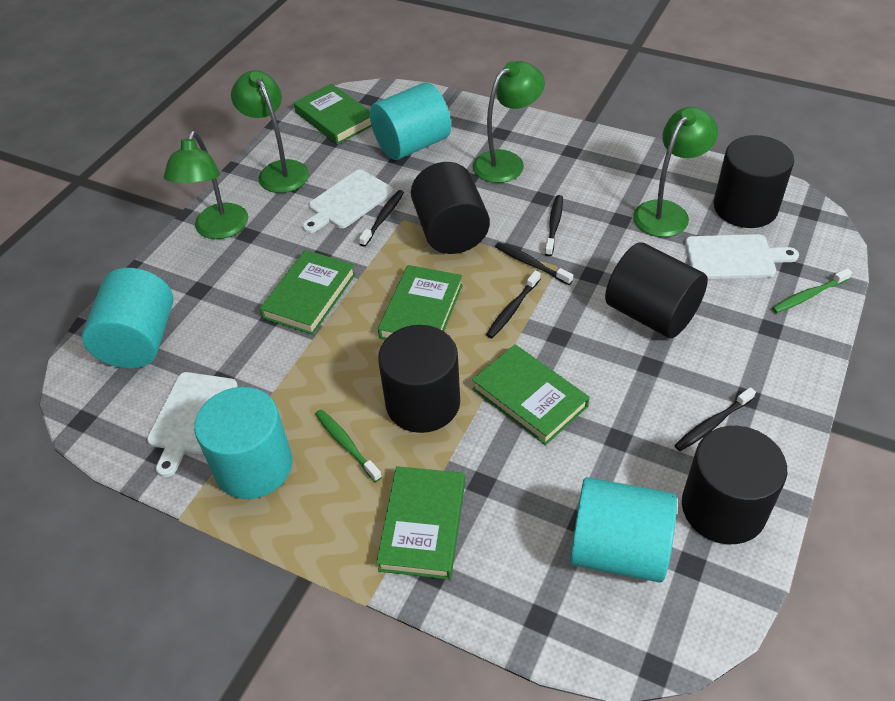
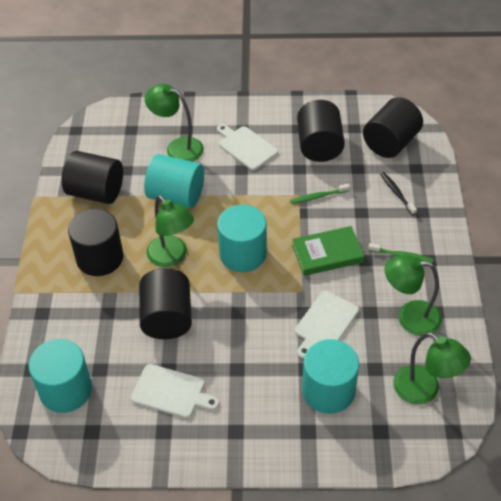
black toothbrush: 5 -> 1
green book: 5 -> 1

